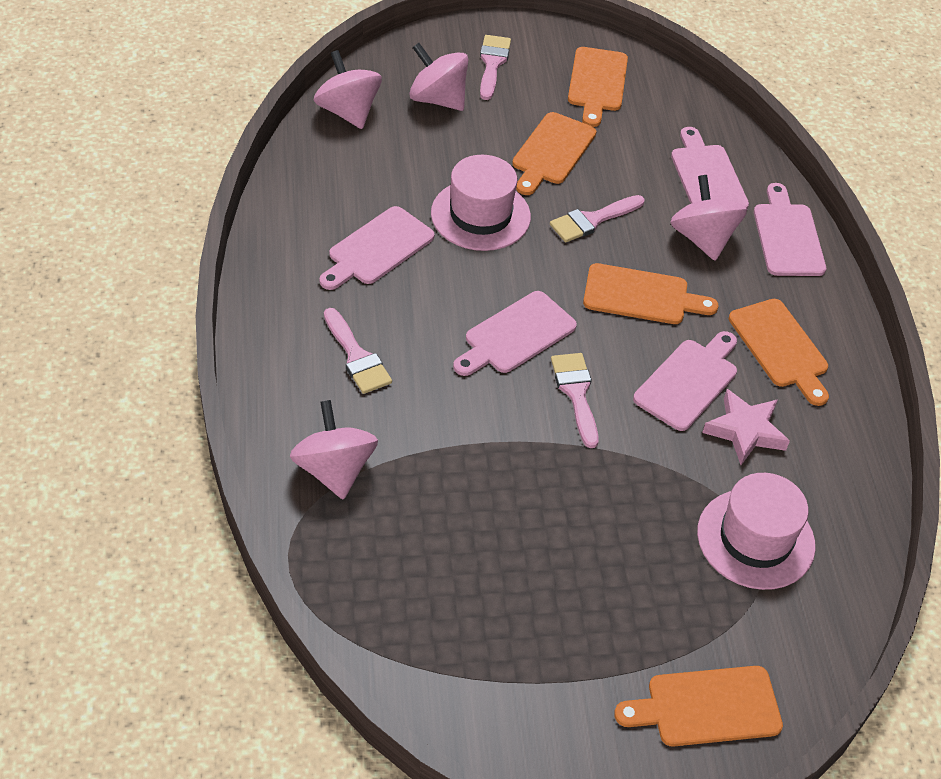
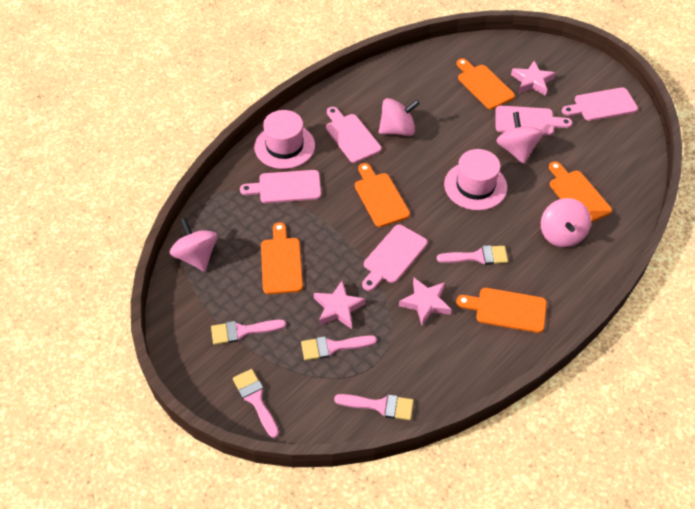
pink brush: 4 -> 5
pink star: 1 -> 3

